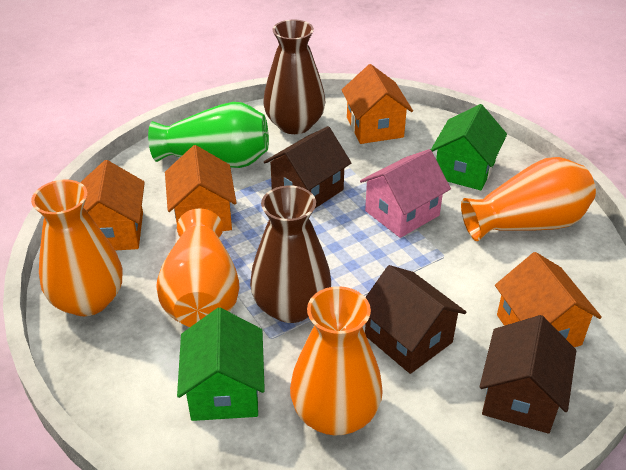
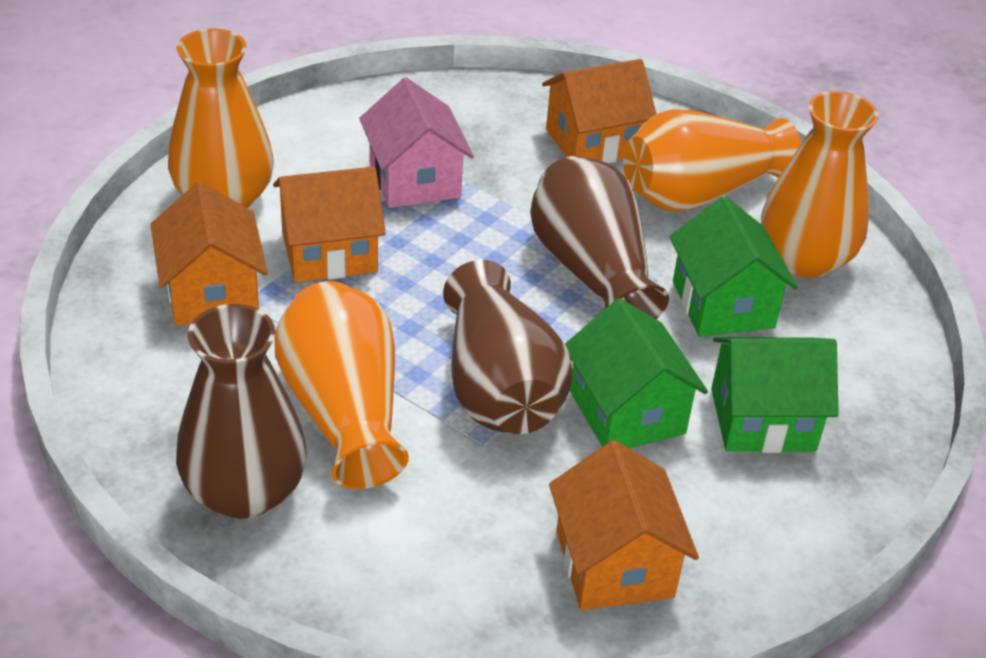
brown house: 3 -> 0
brown vase: 2 -> 3
green house: 2 -> 3
green vase: 1 -> 0

